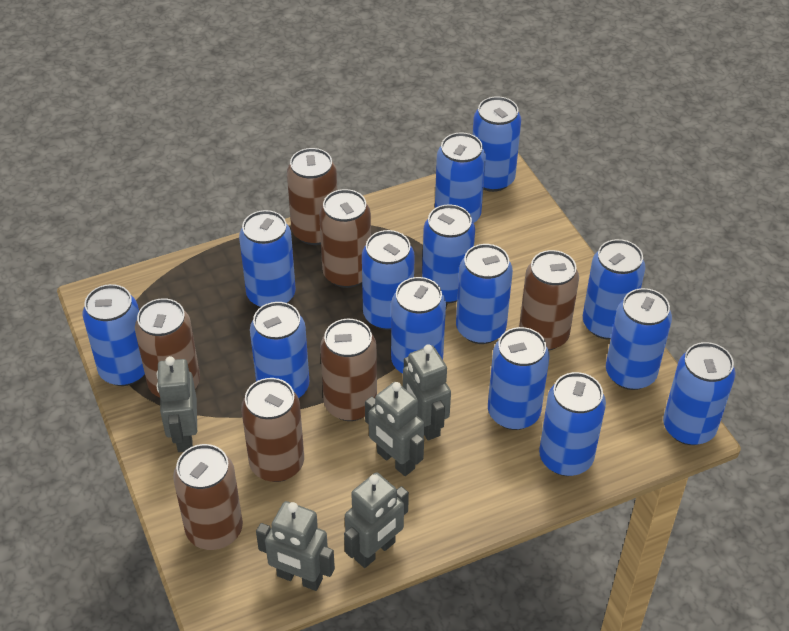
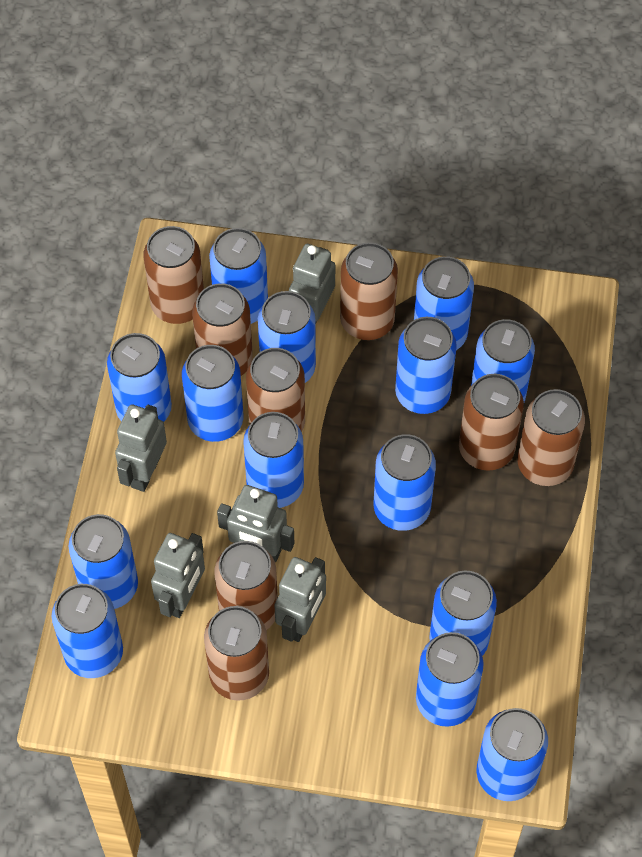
brown can: 7 -> 8

